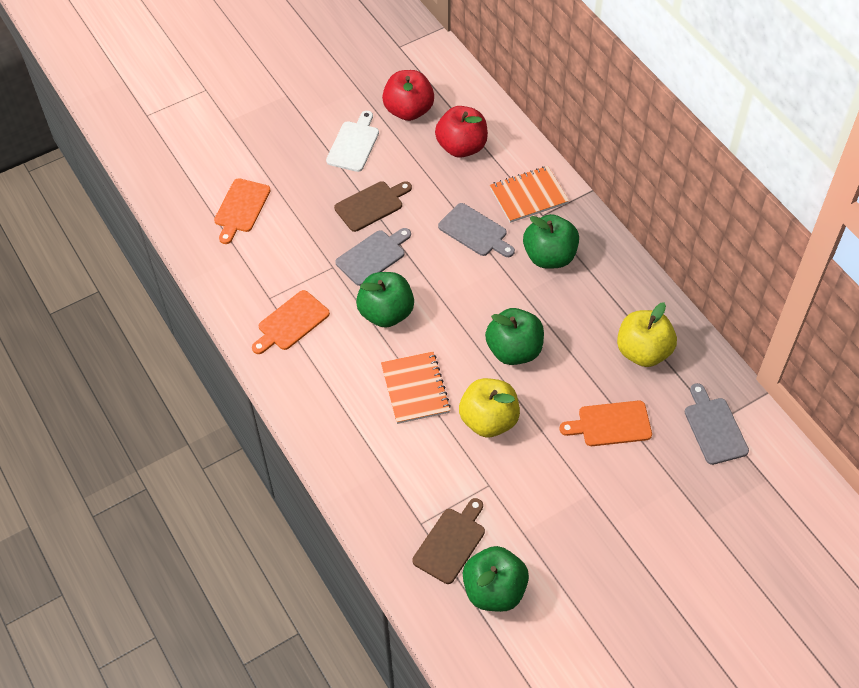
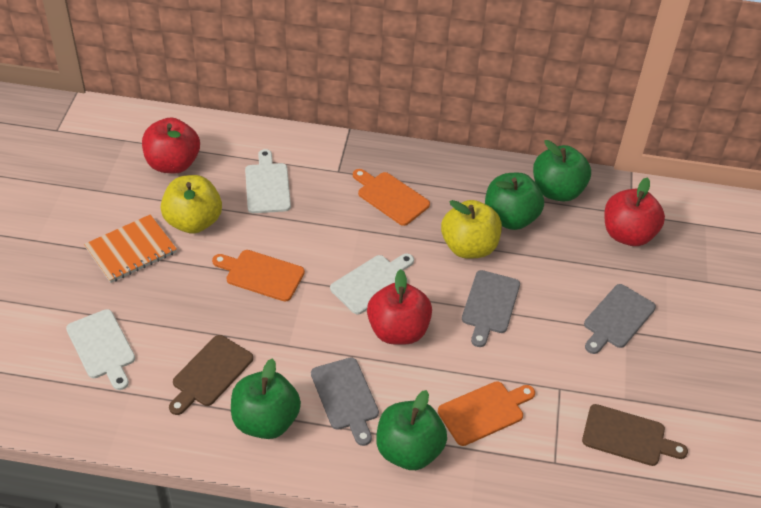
orange notebook: 2 -> 1
red apple: 2 -> 3
white cutting board: 1 -> 3

